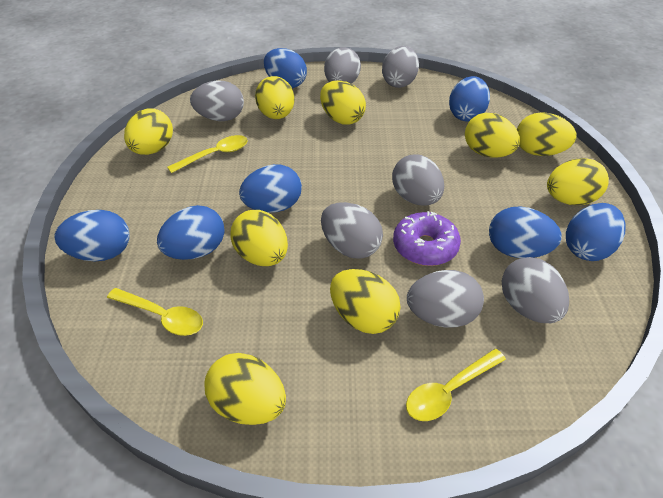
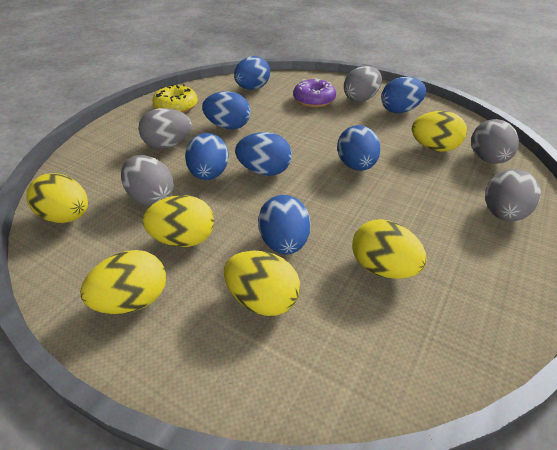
grey egg: 7 -> 5
yellow donut: 0 -> 1
yellow egg: 9 -> 6
yellow spoon: 3 -> 0

